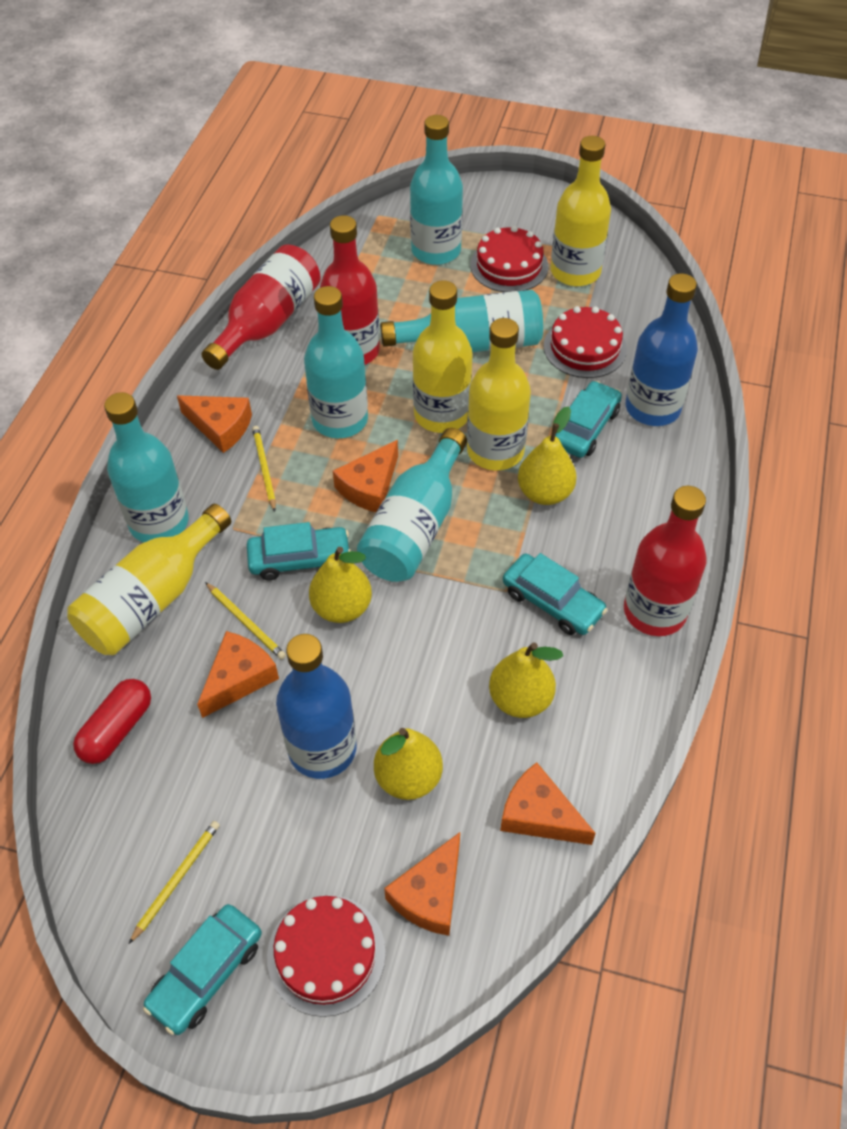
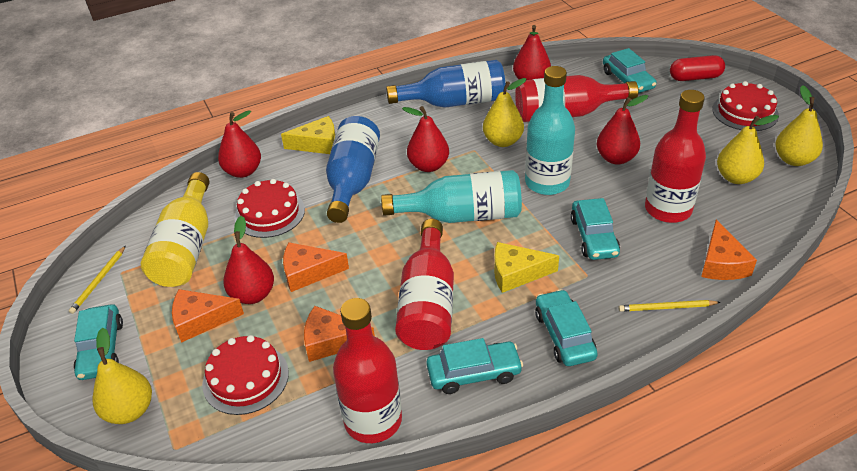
orange cheese: 5 -> 4
red bottle: 3 -> 4
red pear: 0 -> 5
turquoise bottle: 5 -> 2
turquoise car: 4 -> 5
yellow bottle: 4 -> 1
yellow cheese: 0 -> 2
yellow pencil: 3 -> 2

